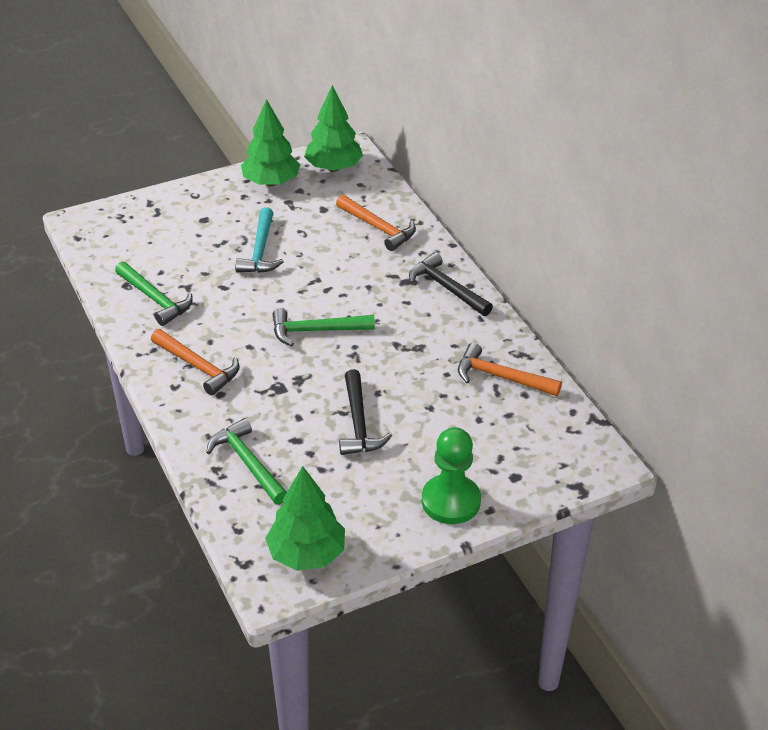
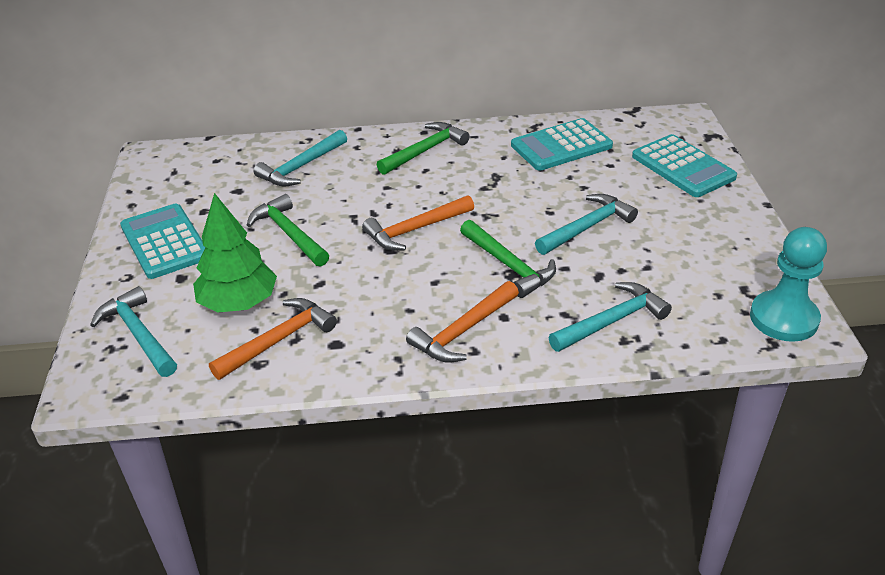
black hammer: 2 -> 0
green pawn: 1 -> 0
green tree: 3 -> 1
turquoise calculator: 0 -> 3
turquoise hammer: 1 -> 4
turquoise pawn: 0 -> 1

